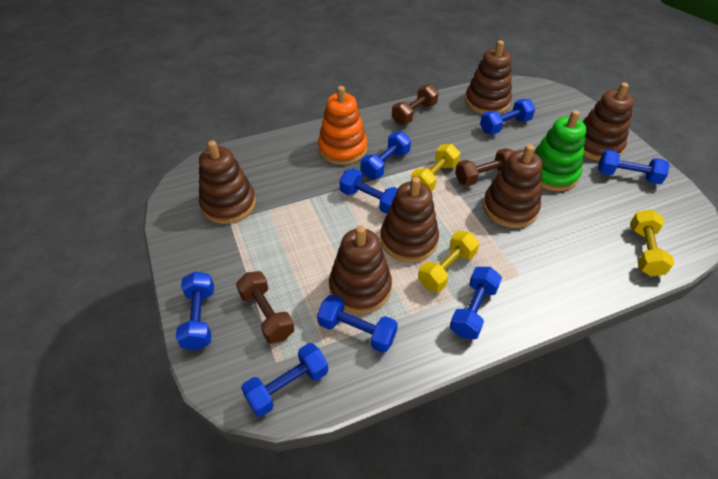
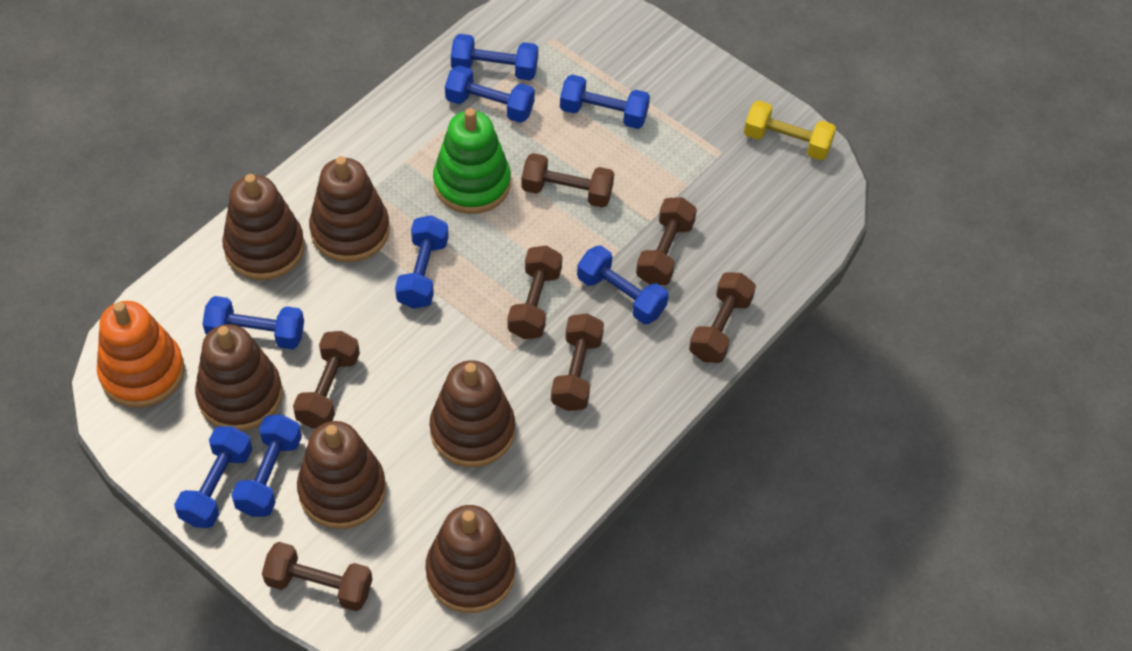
brown dumbbell: 3 -> 7
yellow dumbbell: 3 -> 1

